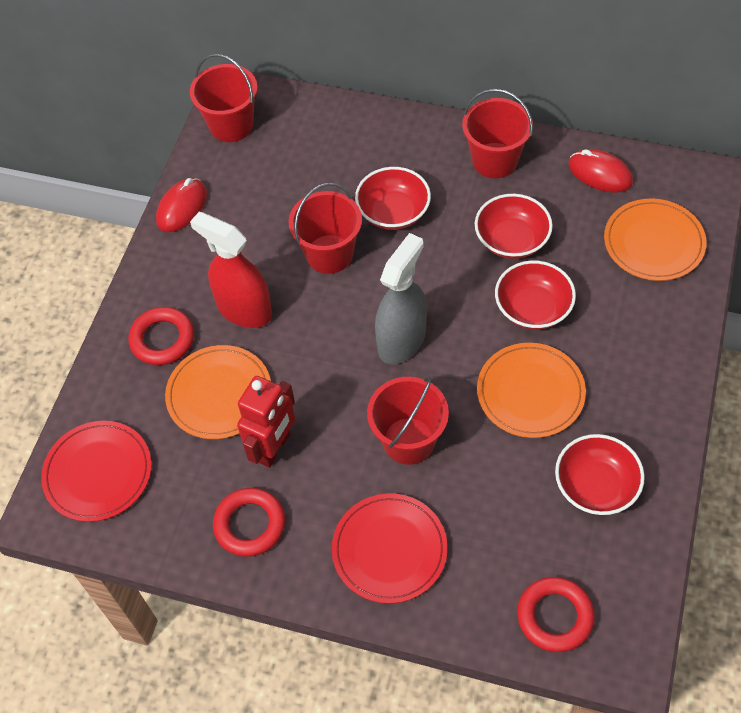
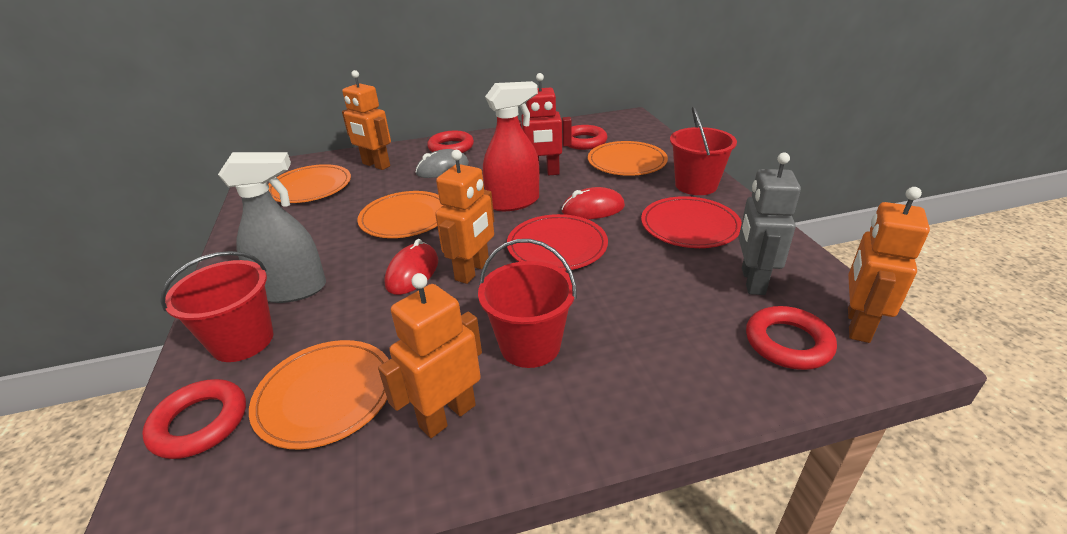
grey mouse: 0 -> 1
grey robot: 0 -> 1
orange plate: 3 -> 4
orange robot: 0 -> 4
red bowl: 4 -> 0
red bucket: 4 -> 3
red ring: 3 -> 4

